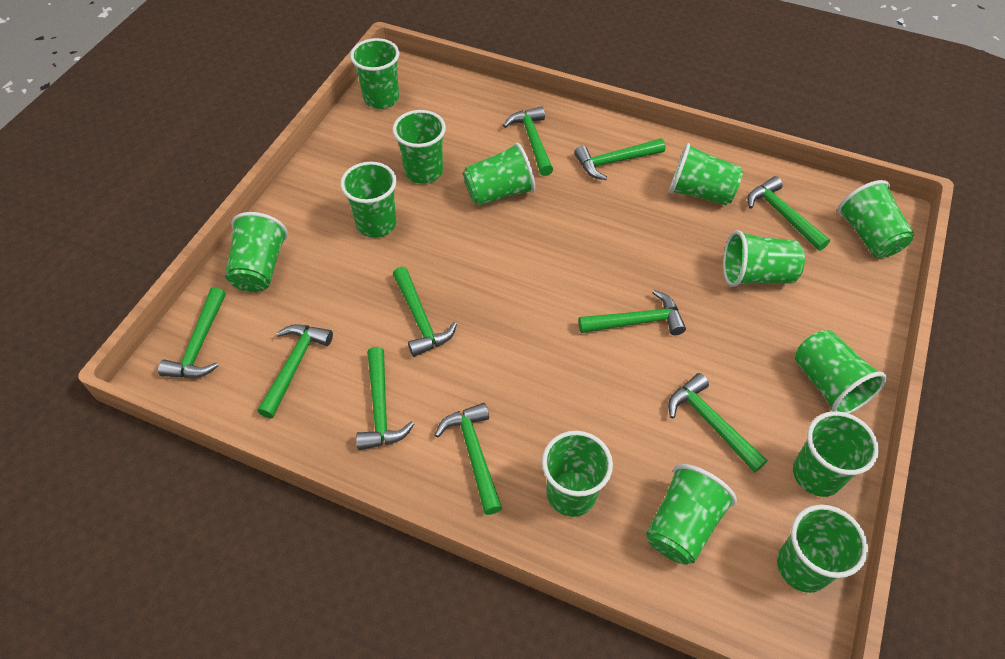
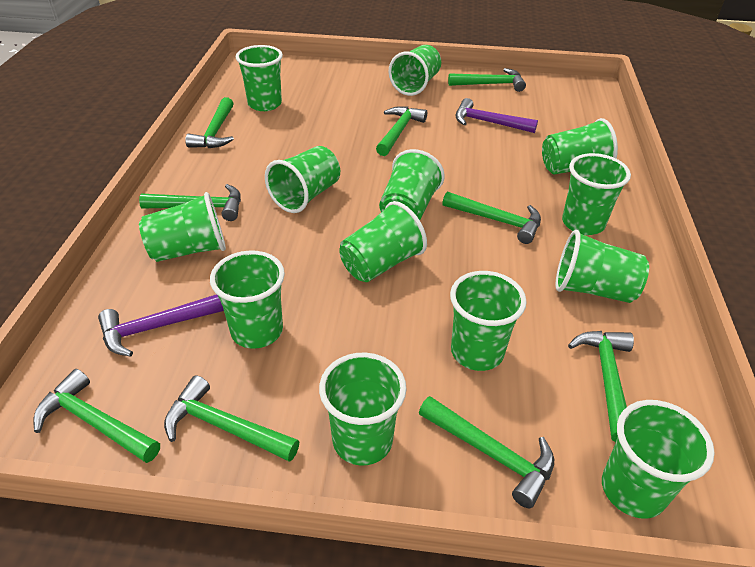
green hammer: 10 -> 9
purple hammer: 0 -> 2

